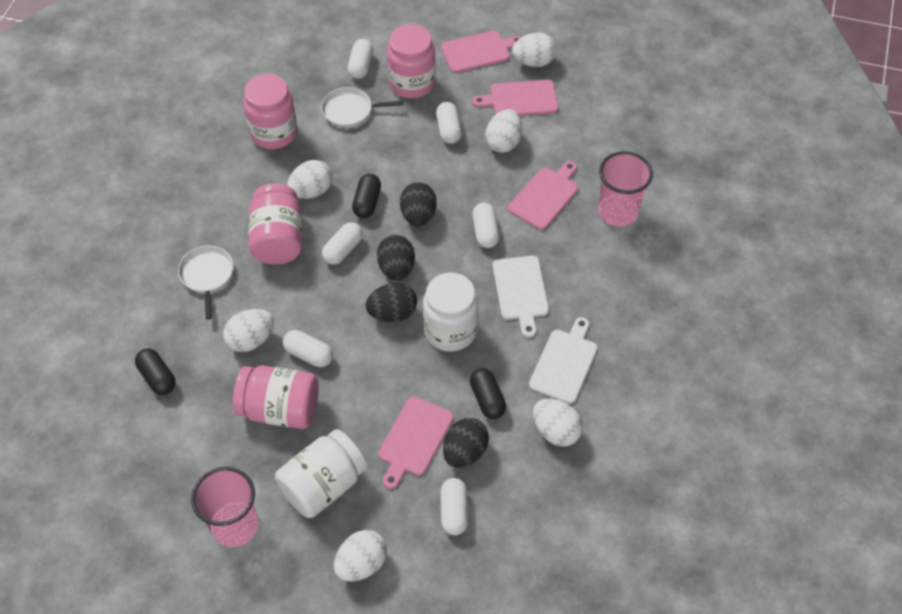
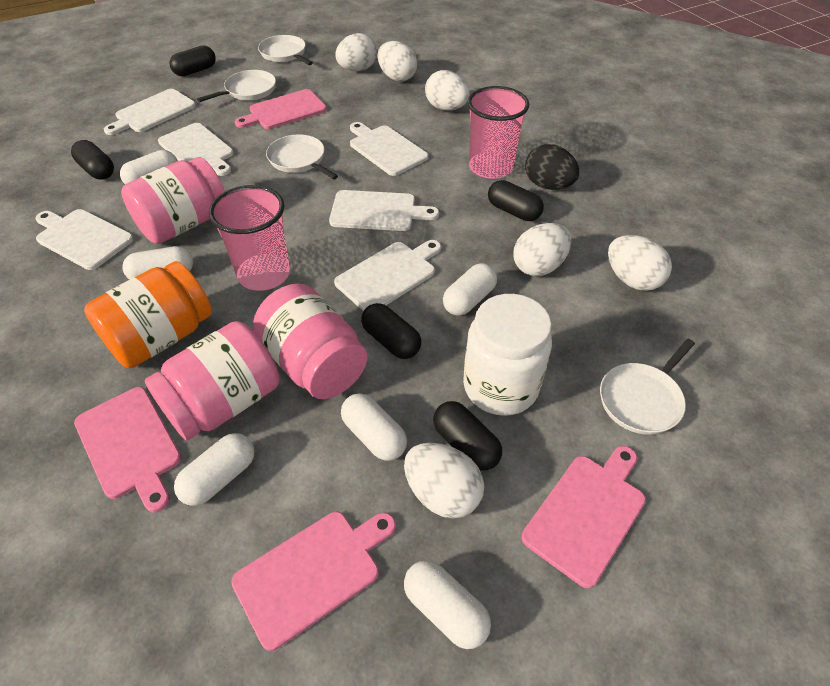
black capsule: 3 -> 5
black egg: 4 -> 1
orange jar: 0 -> 1
pink jar: 4 -> 3
white cutting board: 2 -> 6
white jar: 2 -> 1
white pan: 2 -> 4

